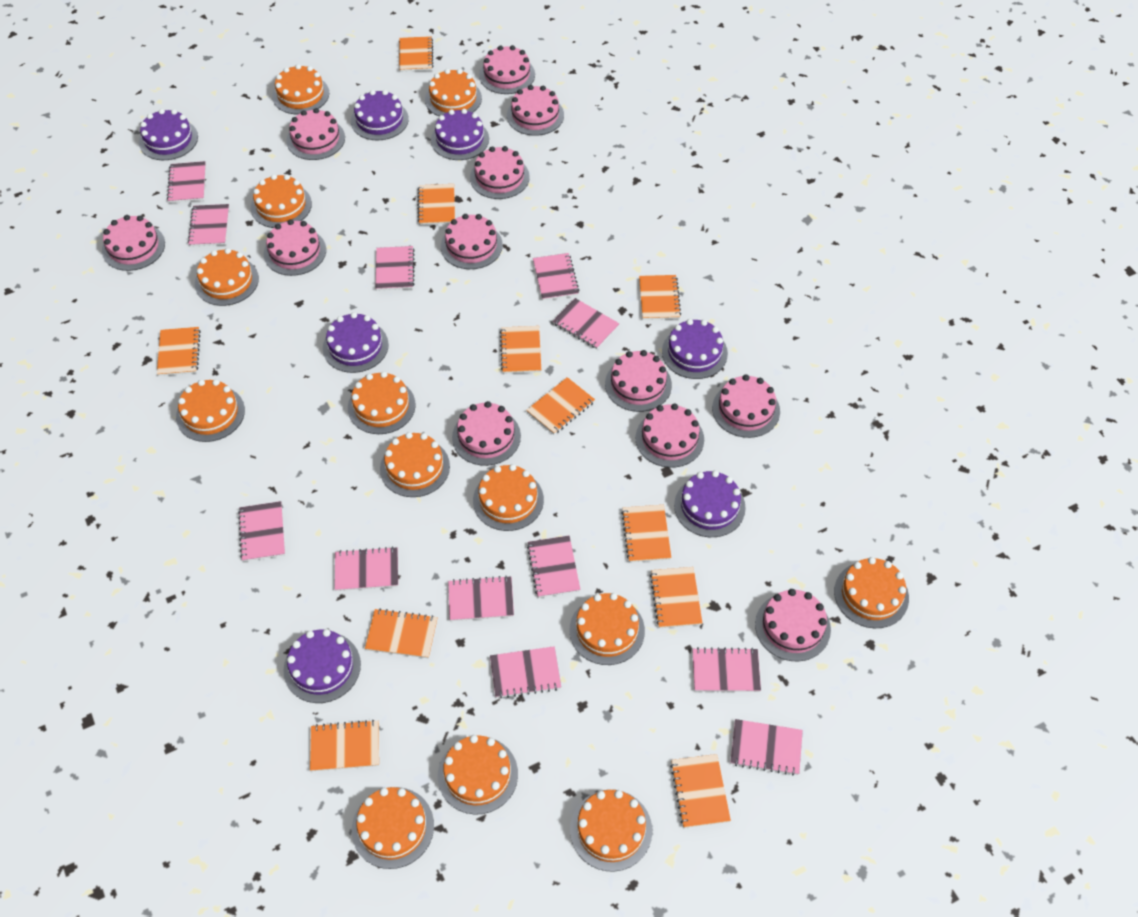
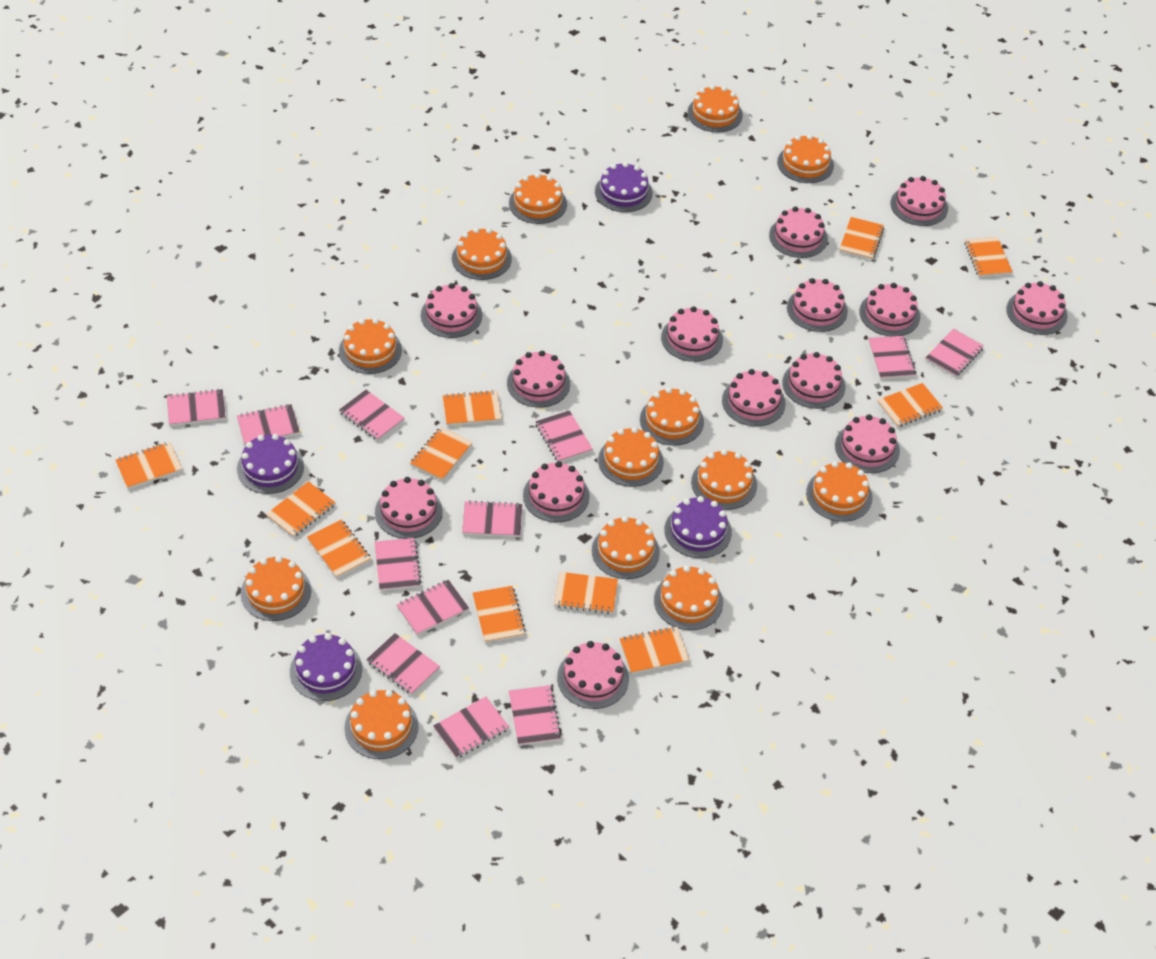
pink cake: 12 -> 14
purple cake: 7 -> 4

